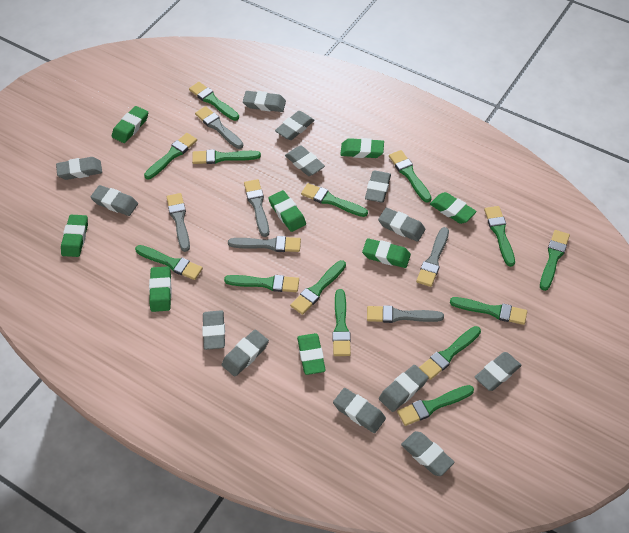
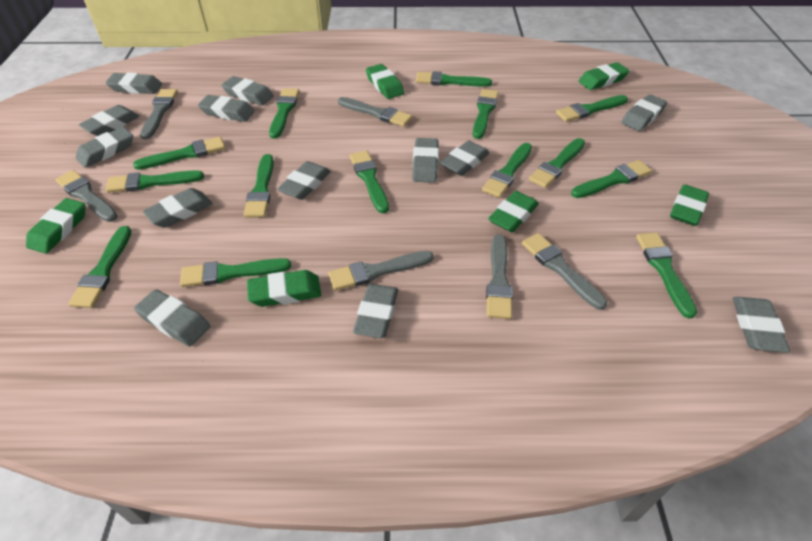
green eraser: 8 -> 6

